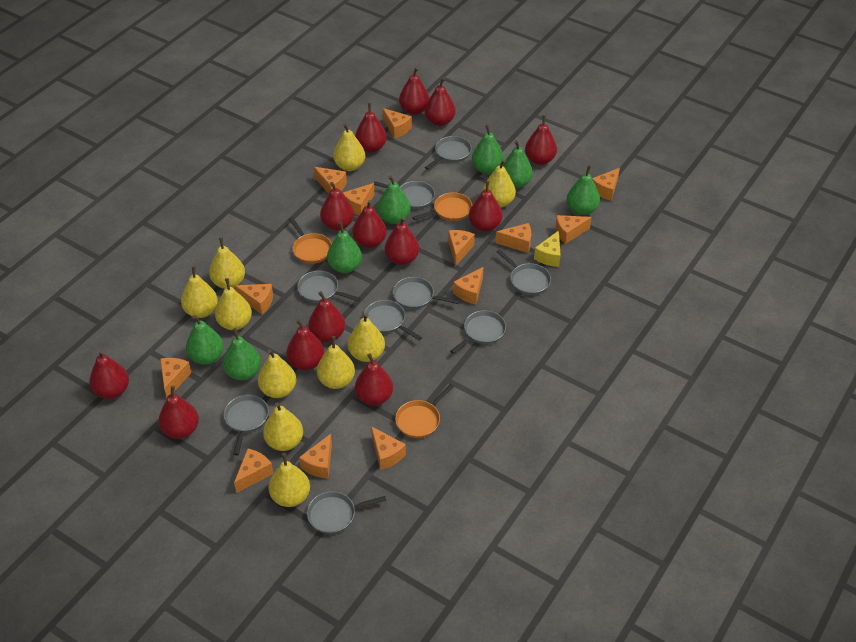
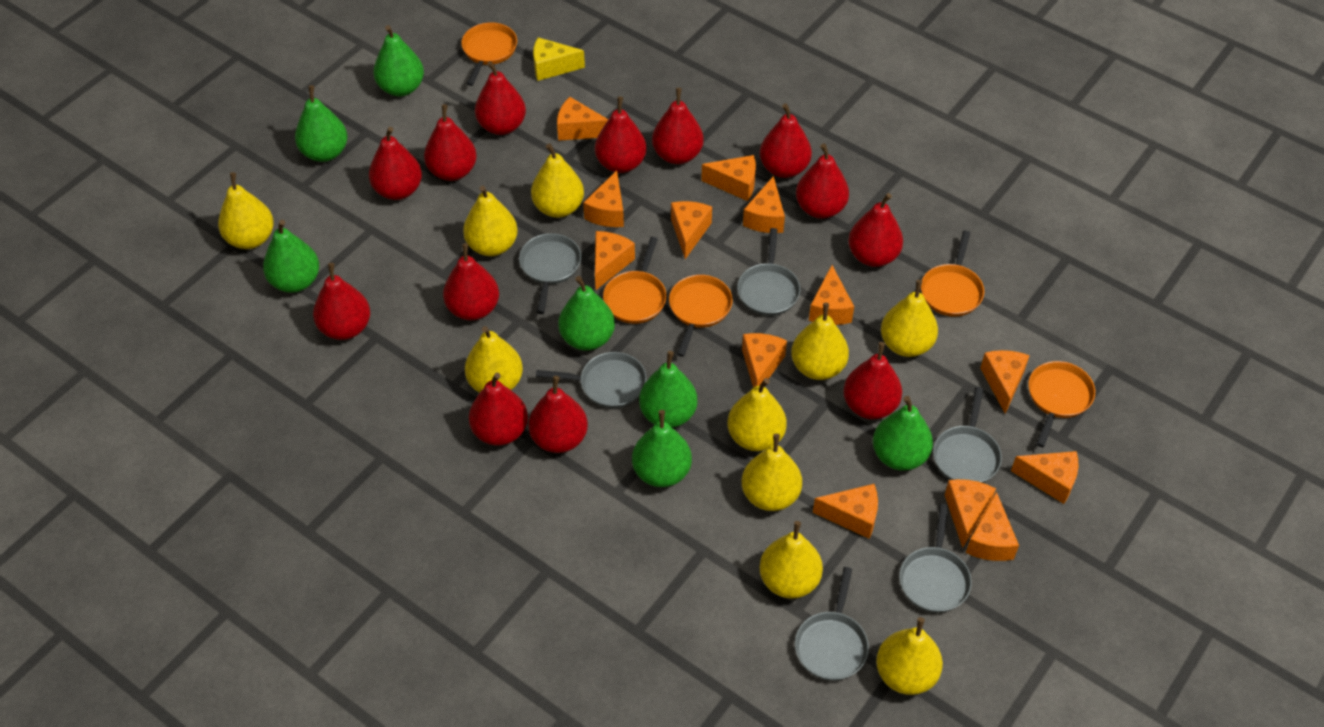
grey pan: 9 -> 6
orange pan: 3 -> 5

